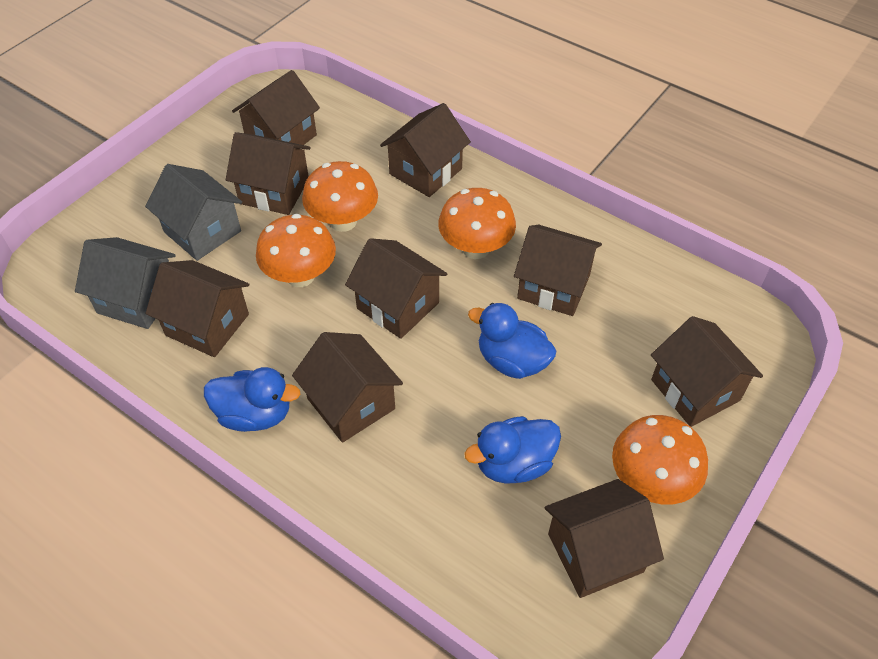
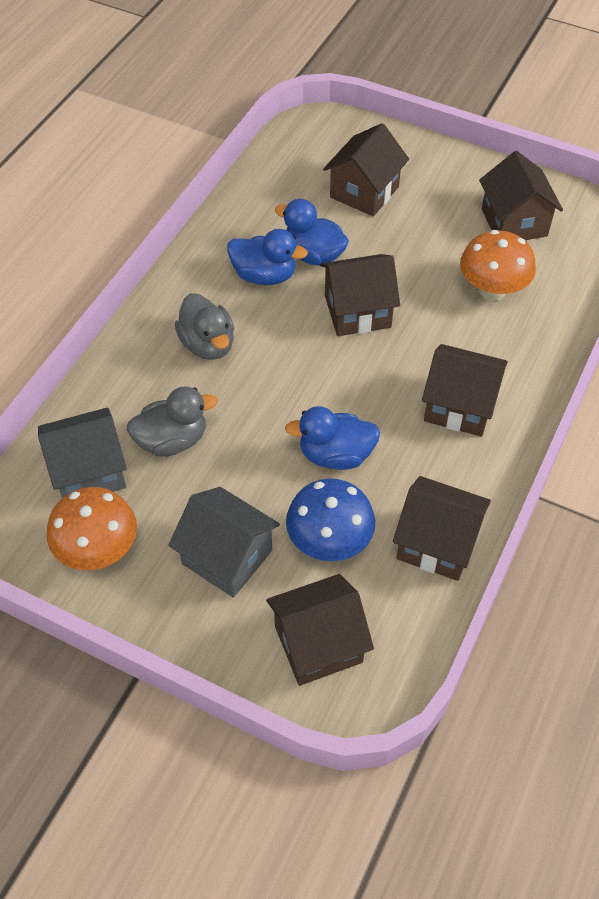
blue mushroom: 0 -> 1
brown house: 9 -> 6
grey duck: 0 -> 2
orange mushroom: 4 -> 2

